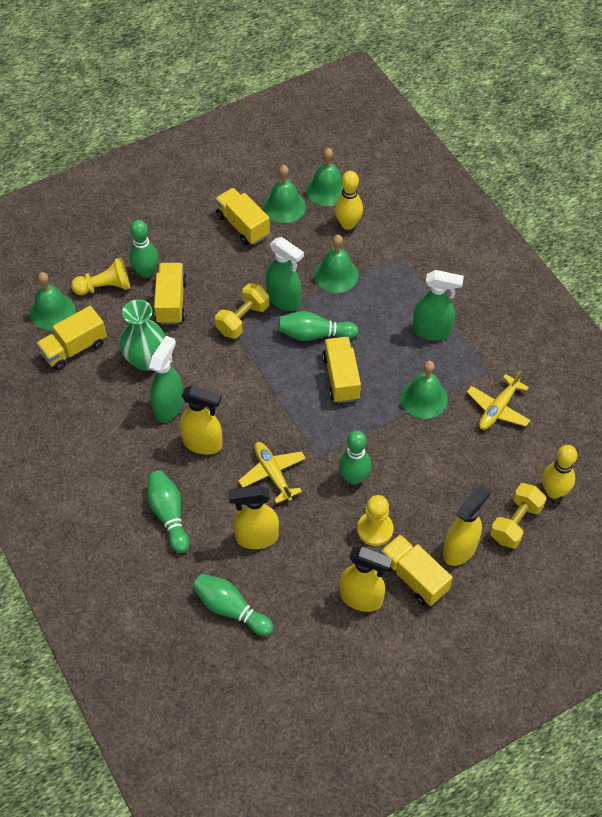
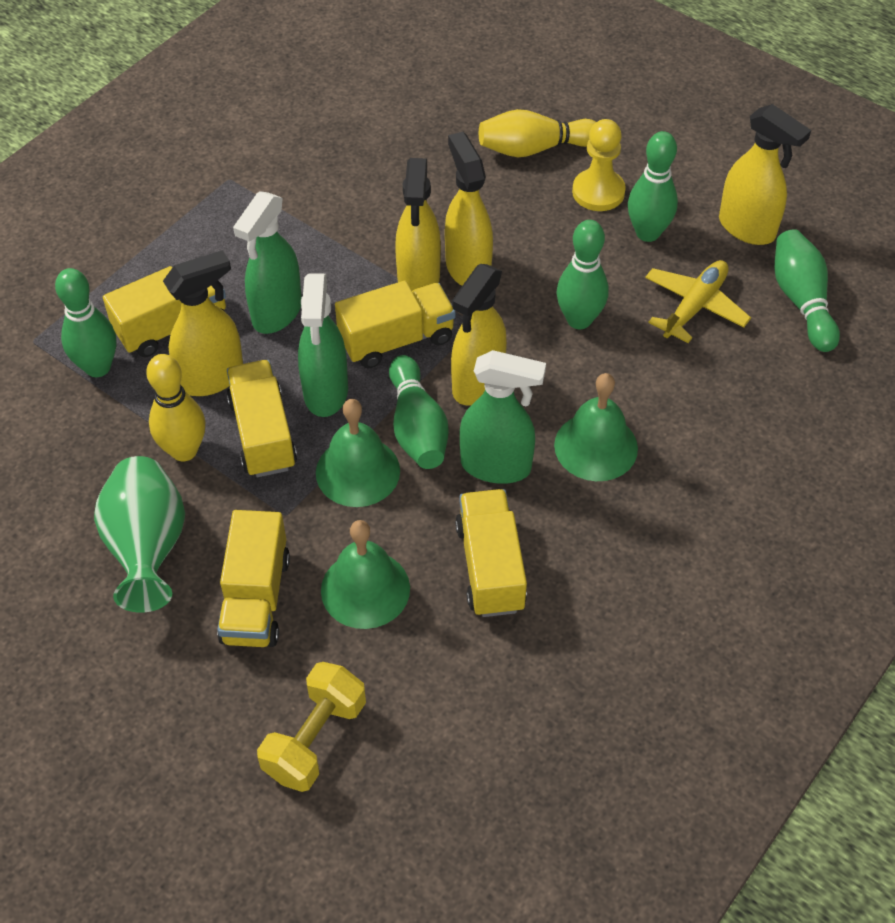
green bell: 5 -> 3
yellow dumbbell: 2 -> 1
yellow pawn: 2 -> 1
yellow plane: 2 -> 1
yellow spray bottle: 4 -> 5

